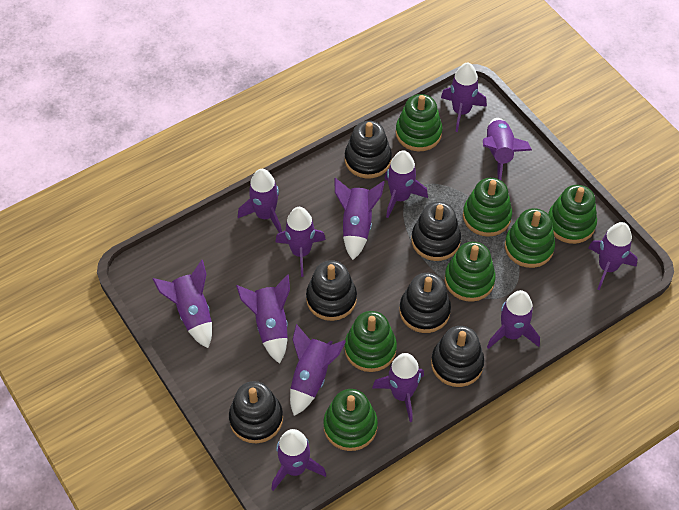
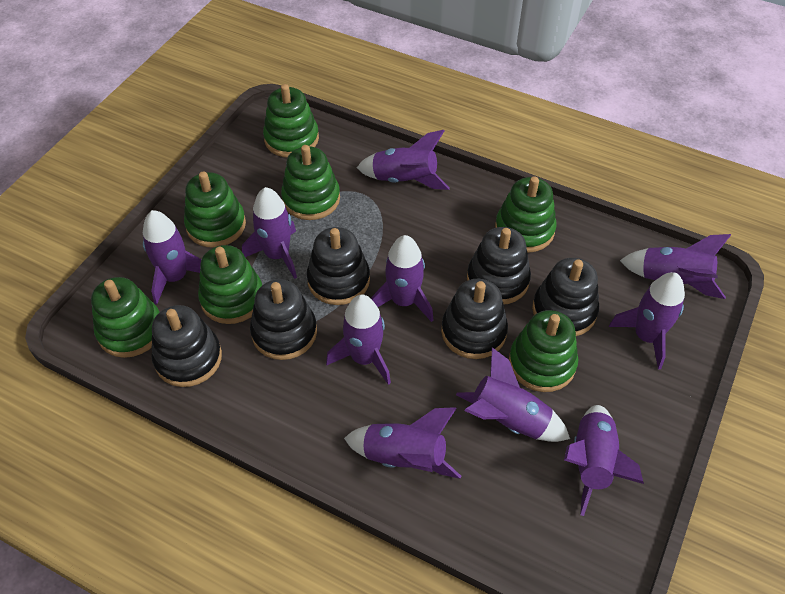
purple rocket: 13 -> 10

